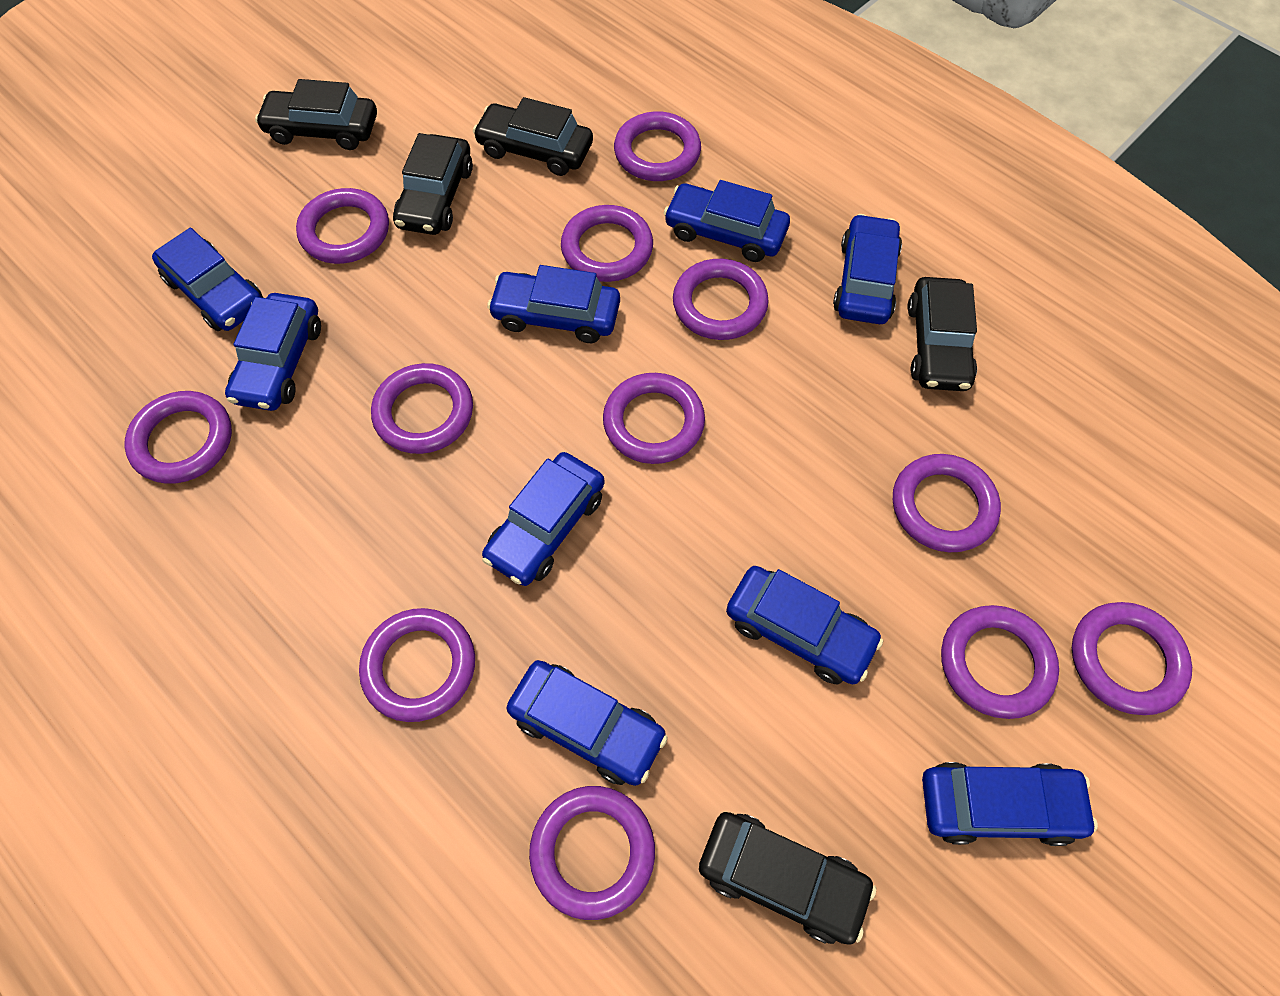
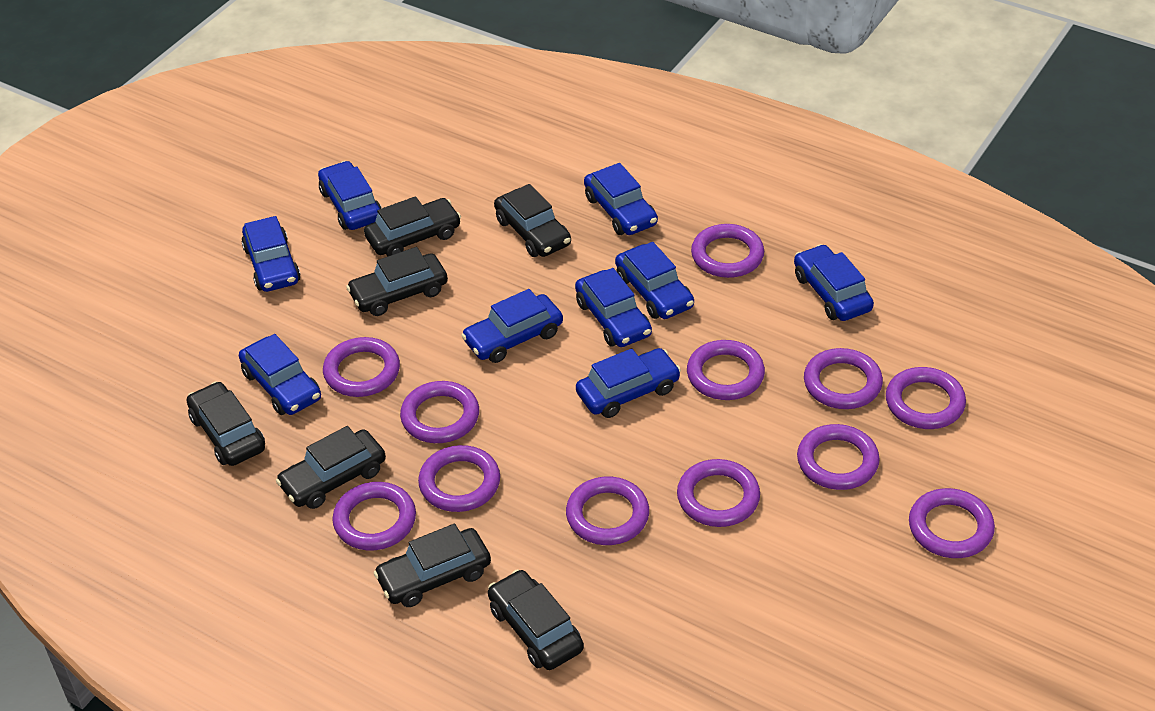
black car: 5 -> 7

